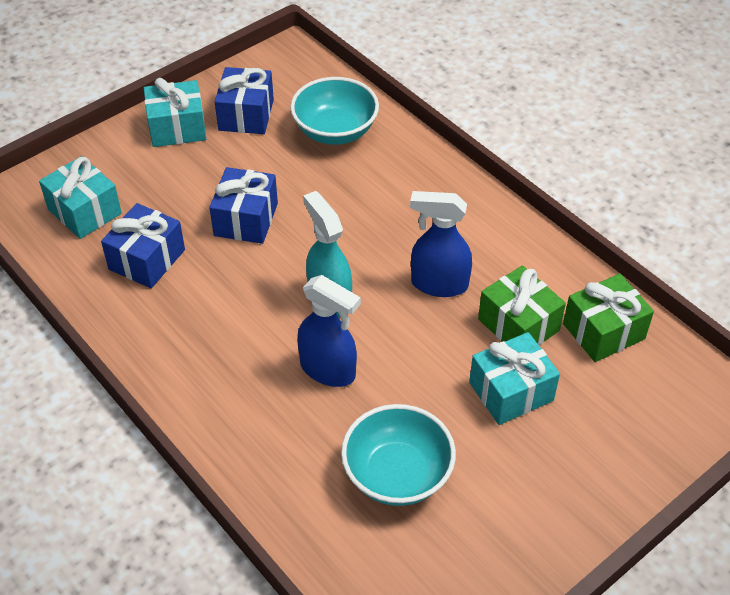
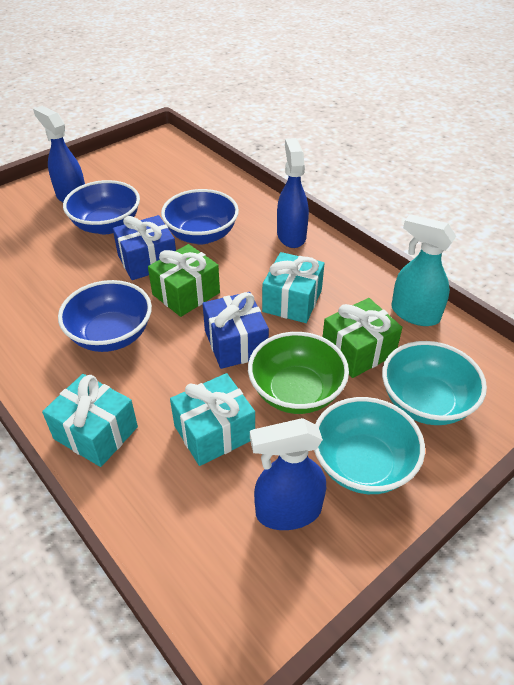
blue bowl: 0 -> 3
blue gift: 3 -> 2
blue spray bottle: 2 -> 3
green bowl: 0 -> 1

